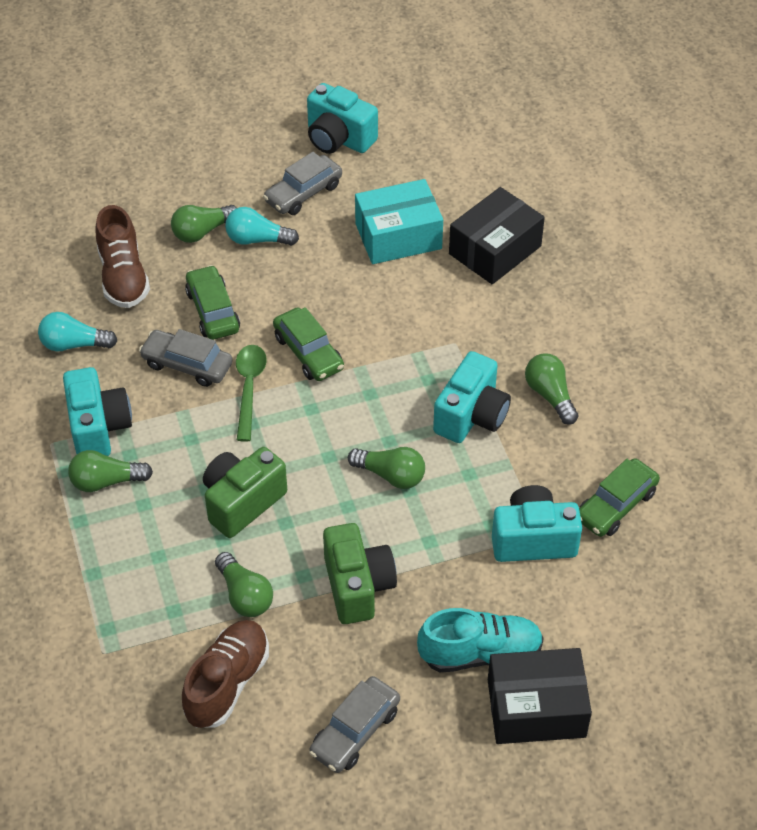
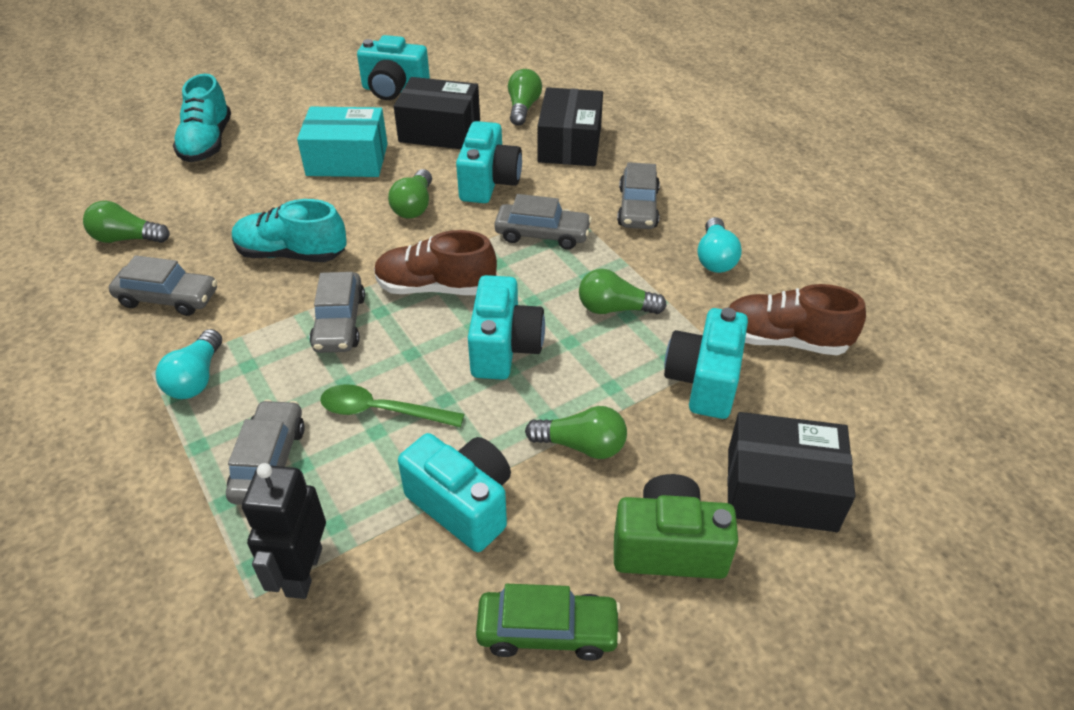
black box: 2 -> 3
black robot: 0 -> 1
green camera: 2 -> 1
green car: 3 -> 1
grey car: 3 -> 5
turquoise camera: 4 -> 5
turquoise shoe: 1 -> 2

